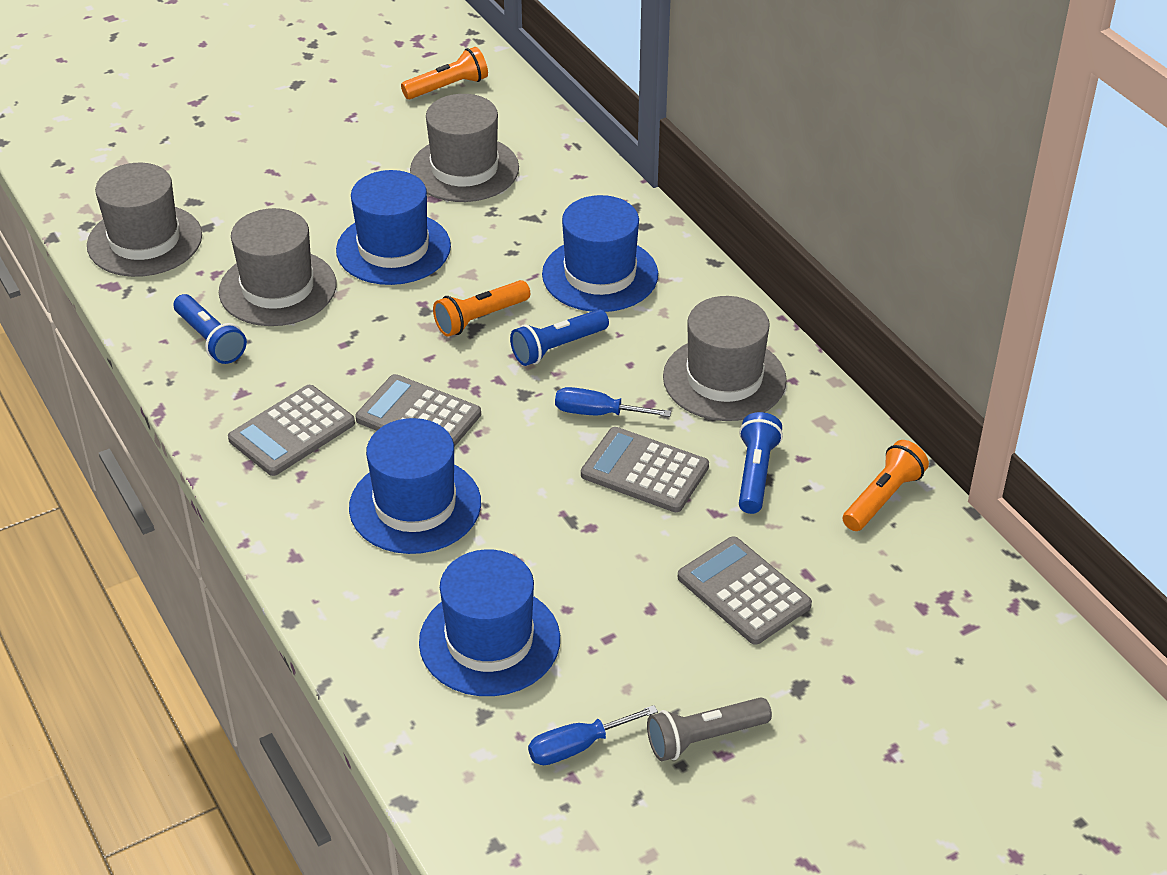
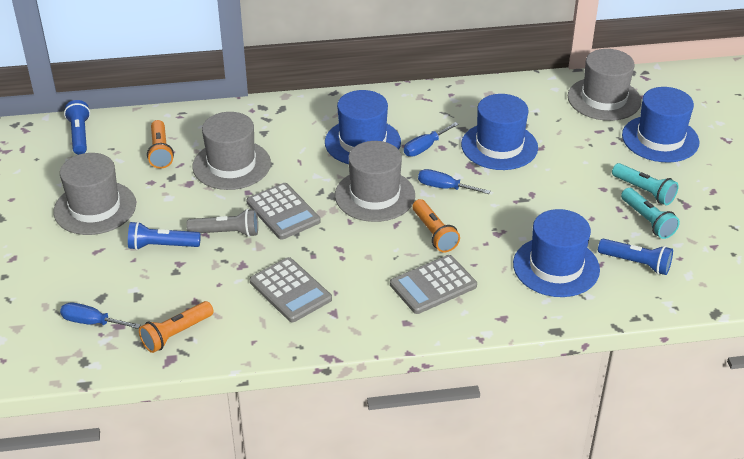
blue screwdriver: 2 -> 3
grey calculator: 4 -> 3
turquoise flashlight: 0 -> 2

